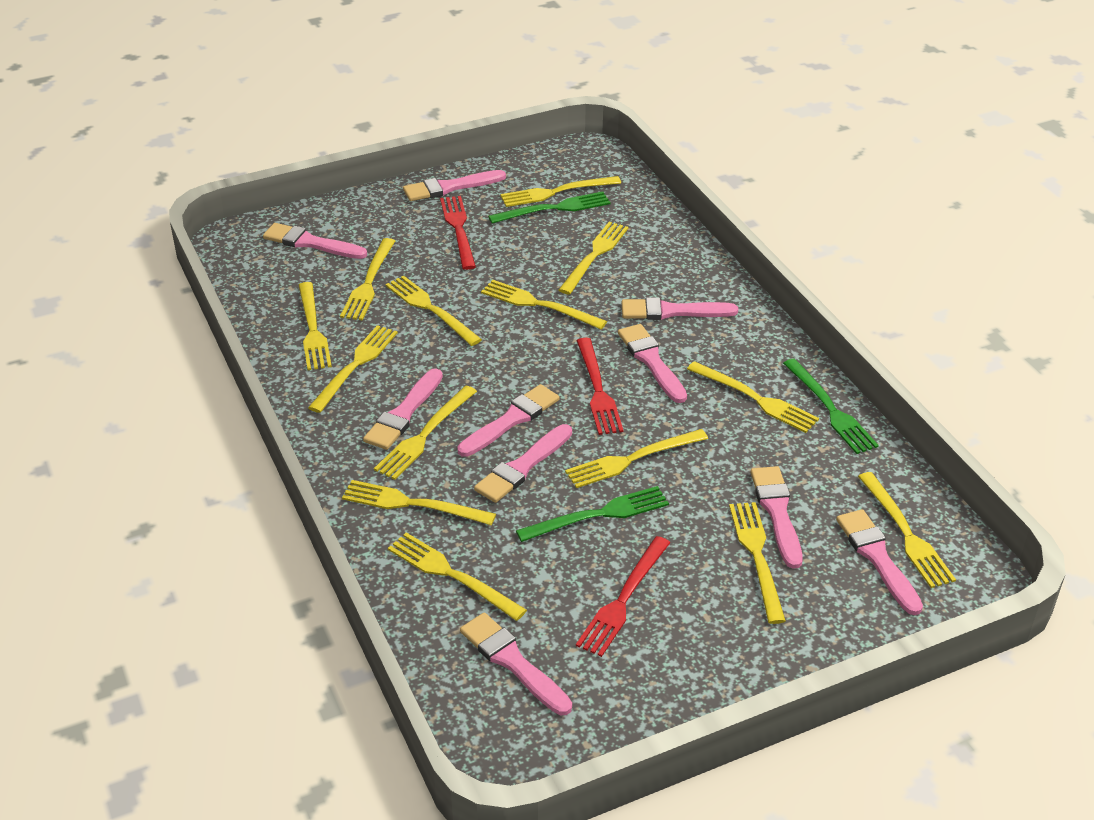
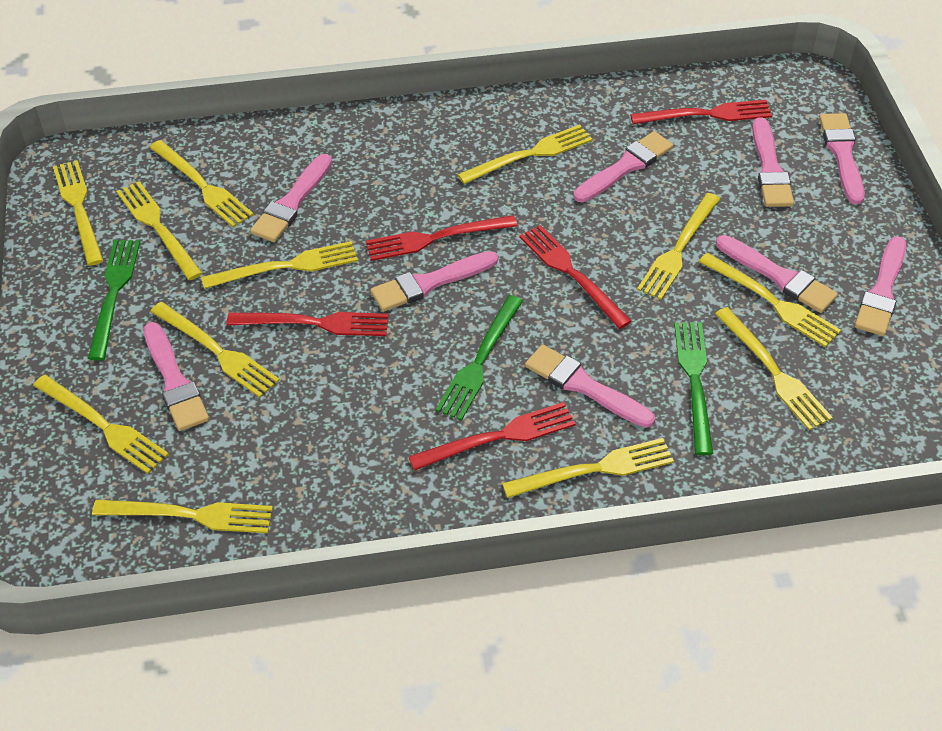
pink brush: 10 -> 9
red fork: 3 -> 5
yellow fork: 14 -> 12

